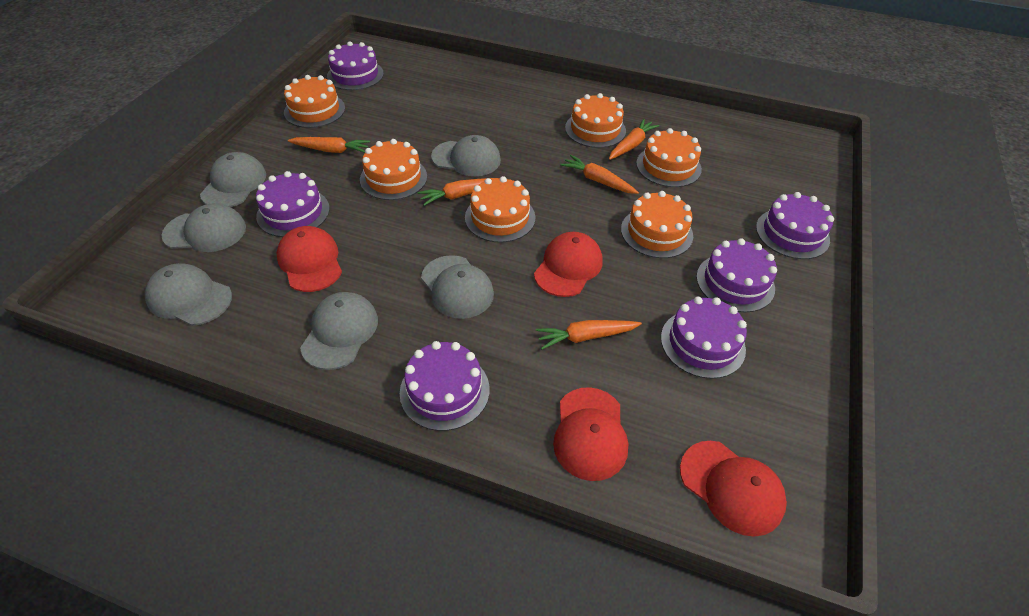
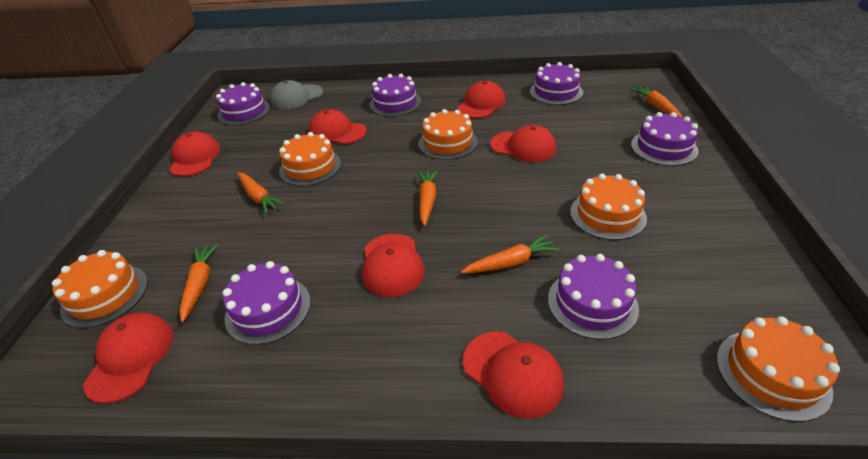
grey cap: 6 -> 1
orange cake: 6 -> 5
red cap: 4 -> 7

